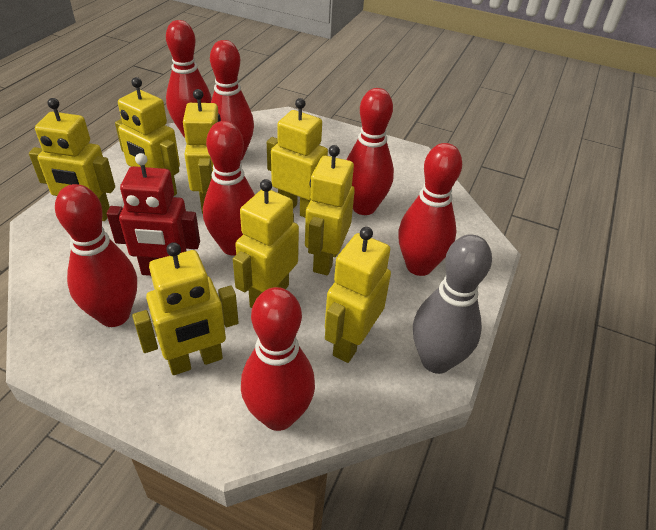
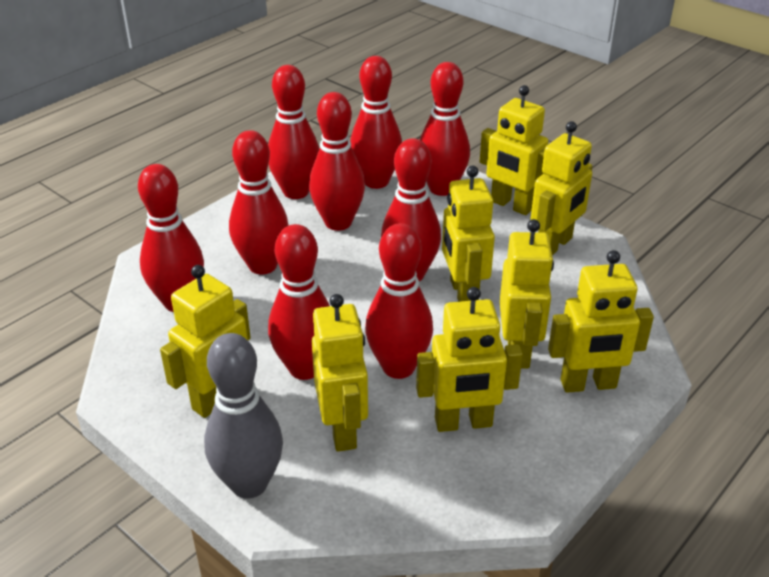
red bowling pin: 7 -> 9
red robot: 1 -> 0

